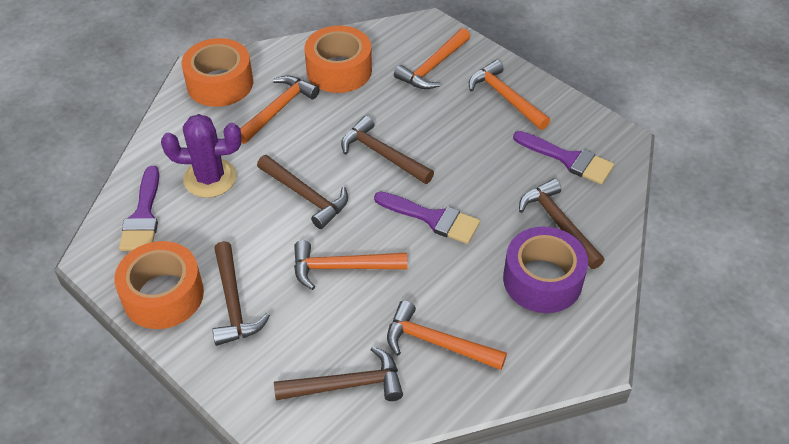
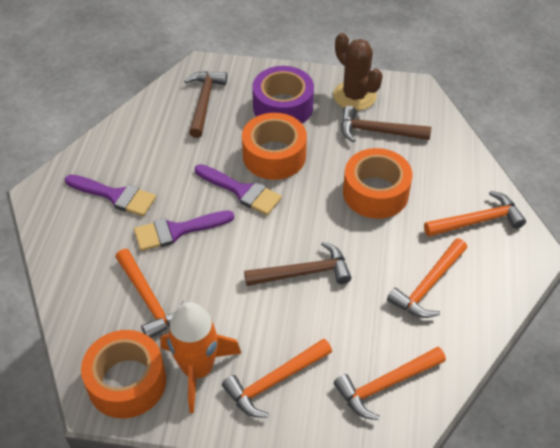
brown cactus: 0 -> 1
brown hammer: 5 -> 3
orange rocket: 0 -> 1
purple cactus: 1 -> 0

